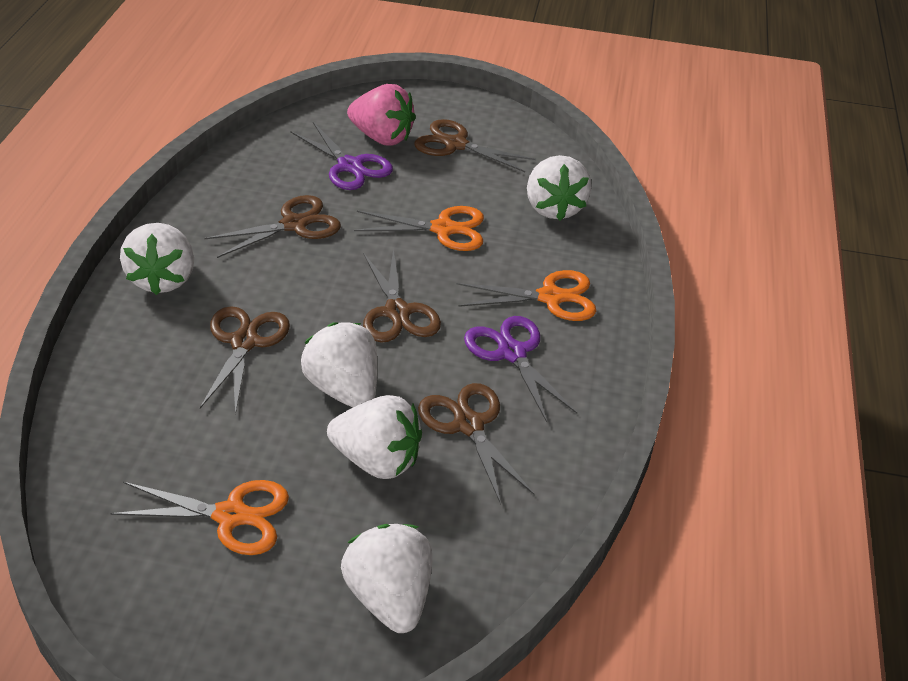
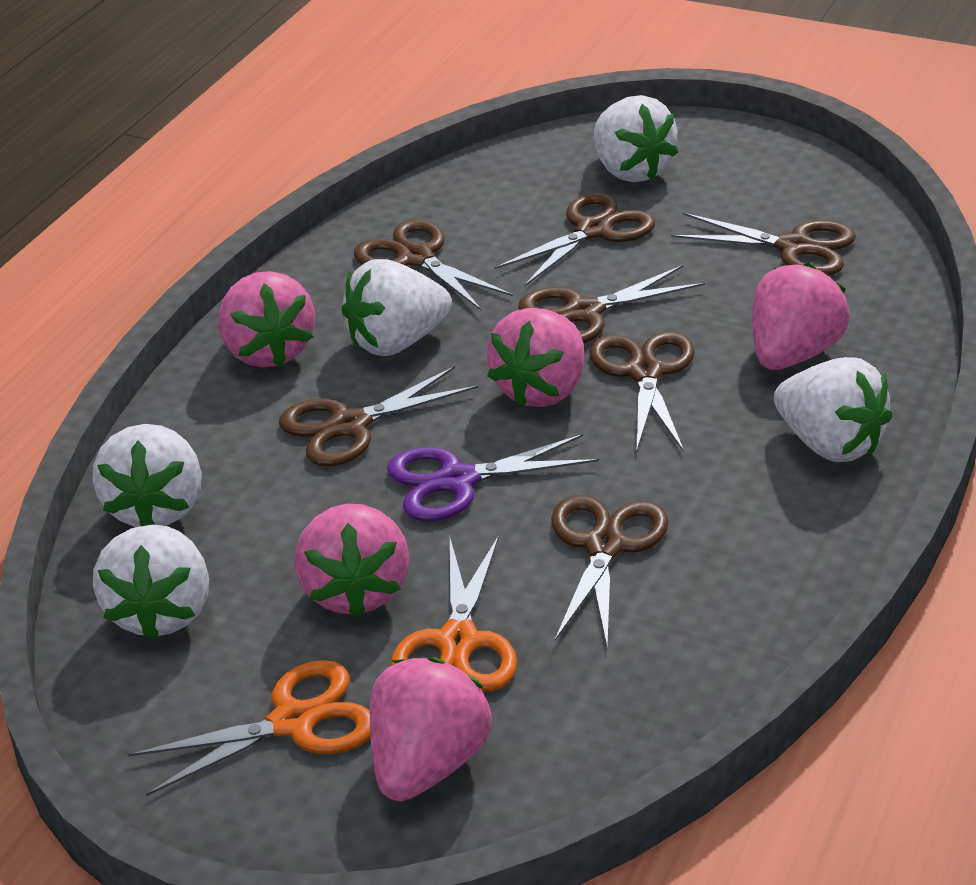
brown scissors: 5 -> 7
orange scissors: 3 -> 2
pink strawberry: 1 -> 5
purple scissors: 2 -> 1

